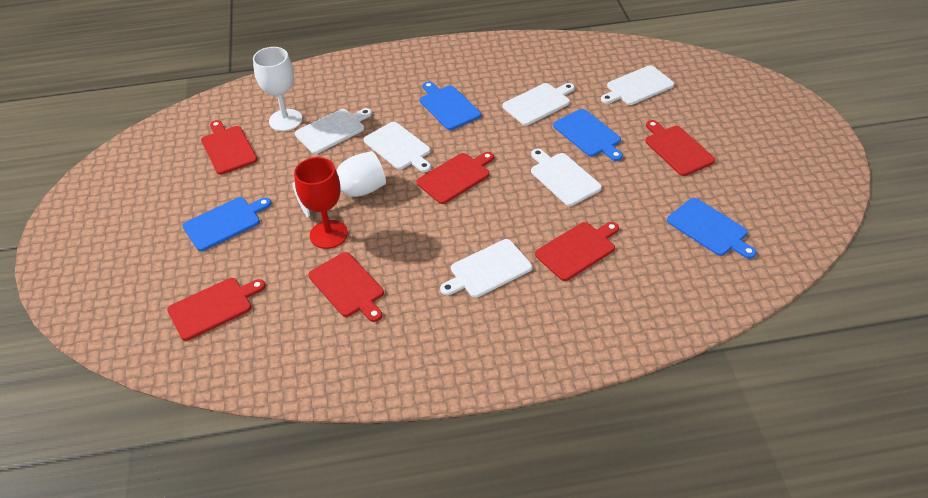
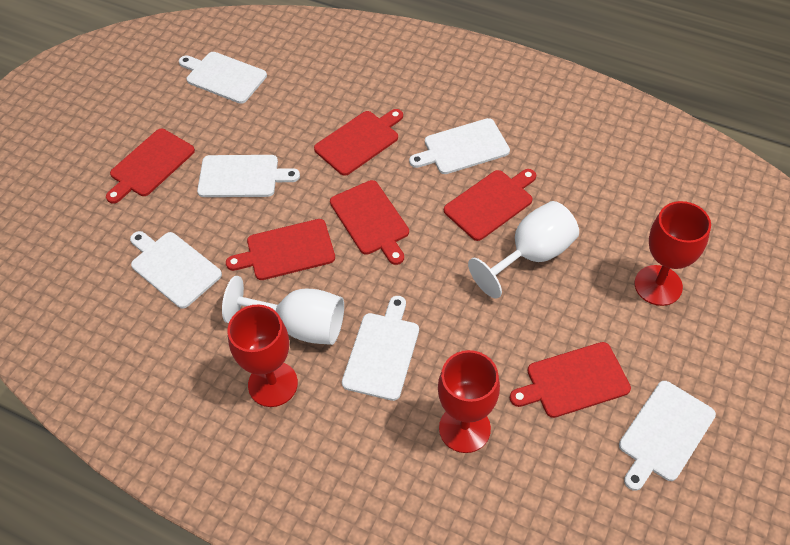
blue cutting board: 4 -> 0
red goblet: 1 -> 3

